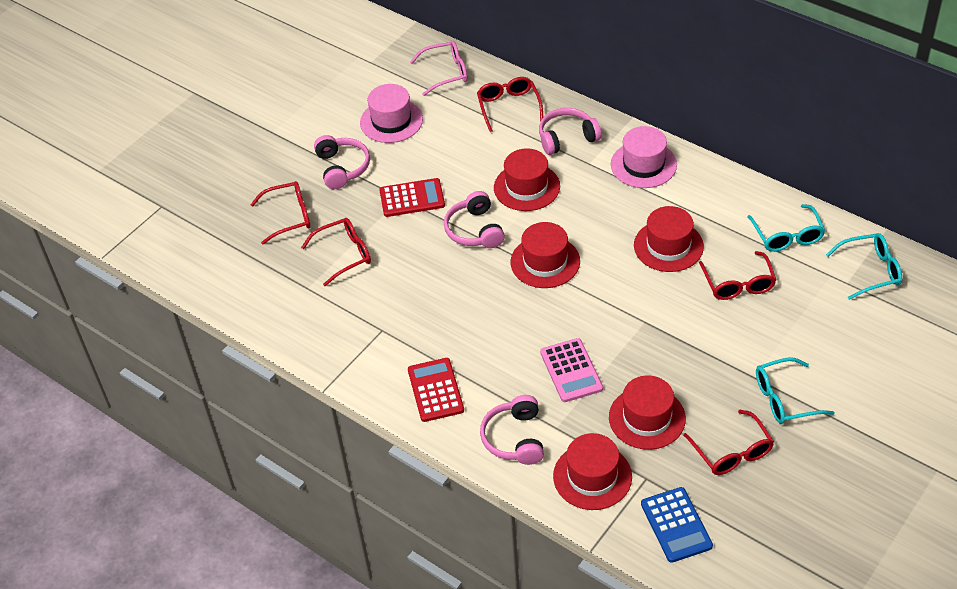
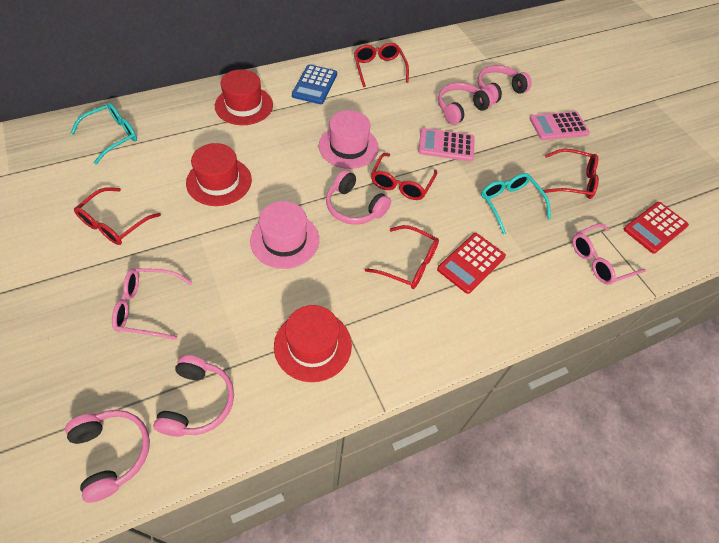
pink calculator: 1 -> 2
pink glasses: 1 -> 2
pink headphones: 4 -> 5
red hat: 5 -> 3
turquoise glasses: 3 -> 2

